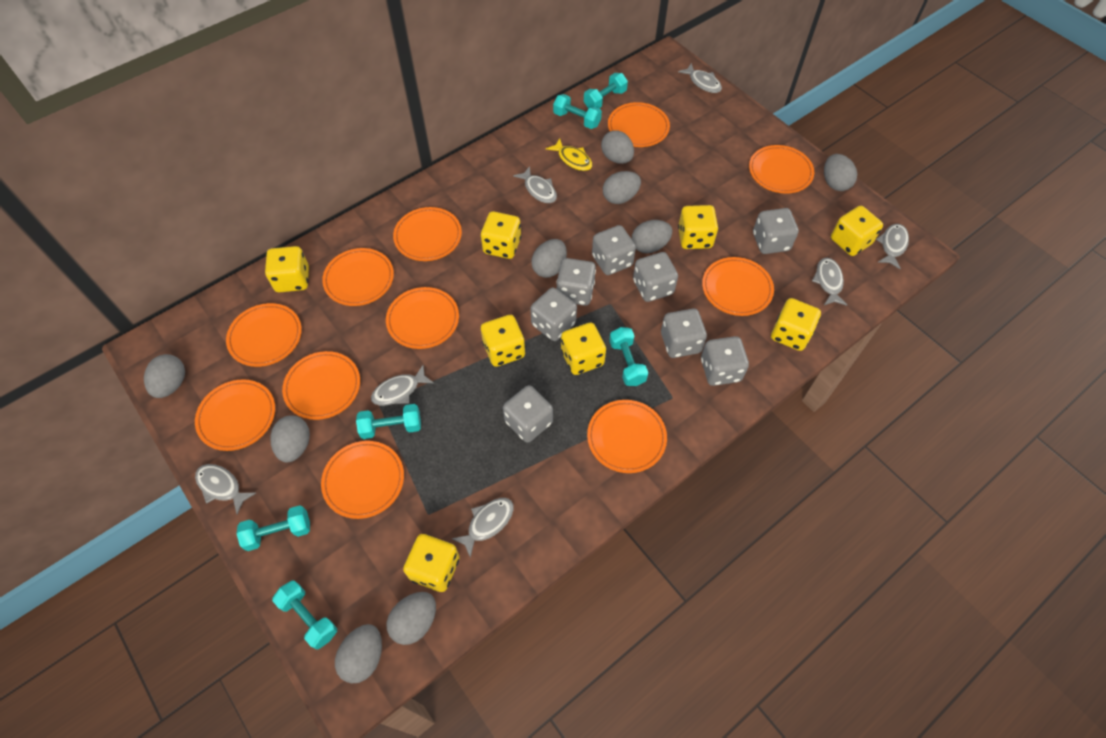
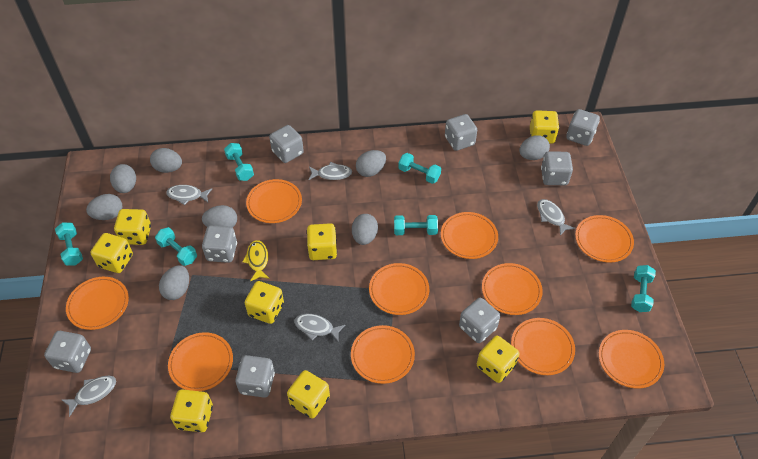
grey egg: 9 -> 8
grey fish: 7 -> 5
orange plate: 11 -> 10

